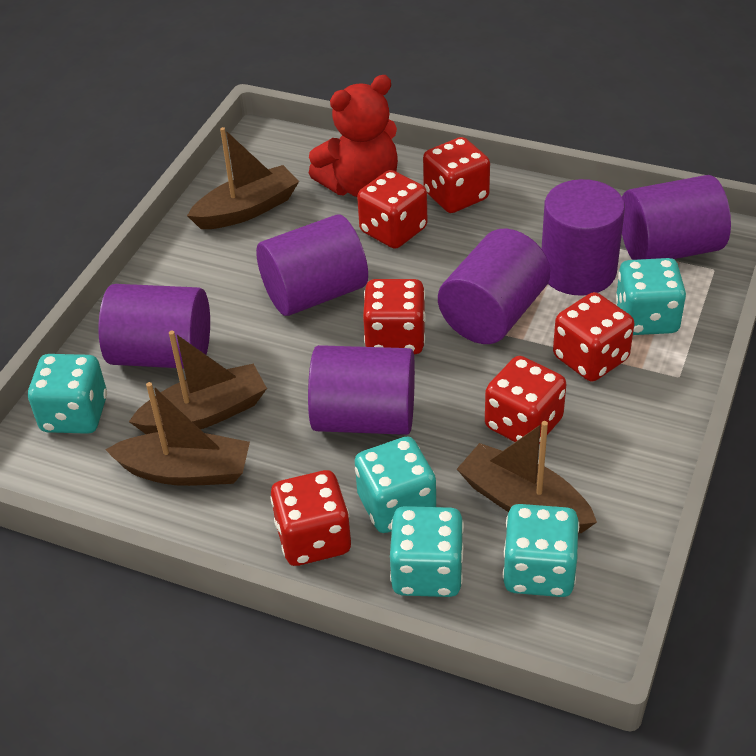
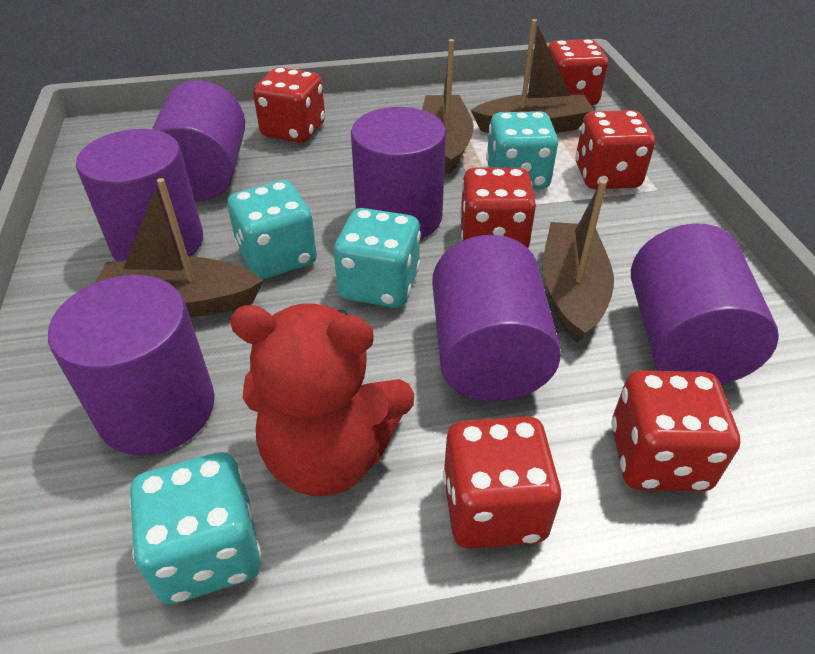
turquoise dice: 5 -> 4

